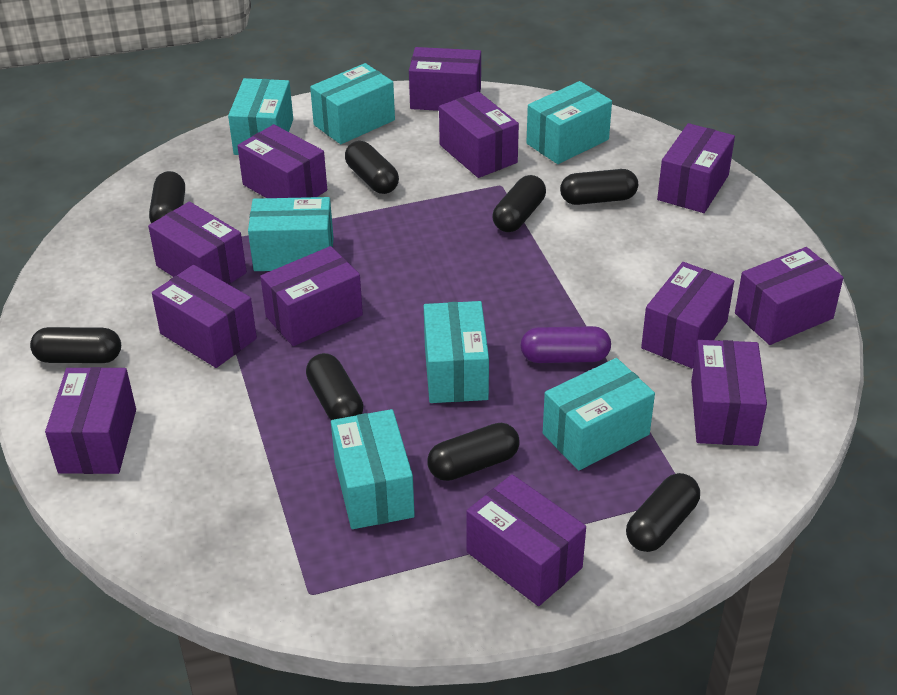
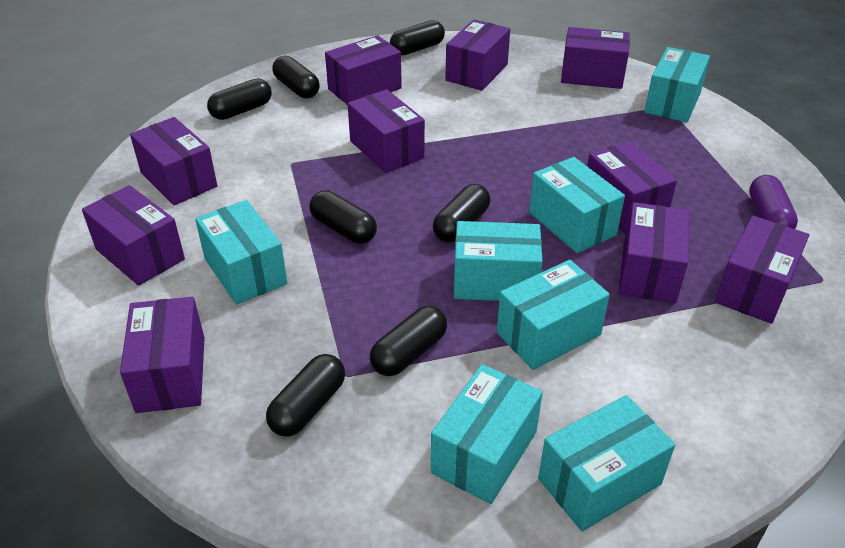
black capsule: 8 -> 7
purple box: 12 -> 10

